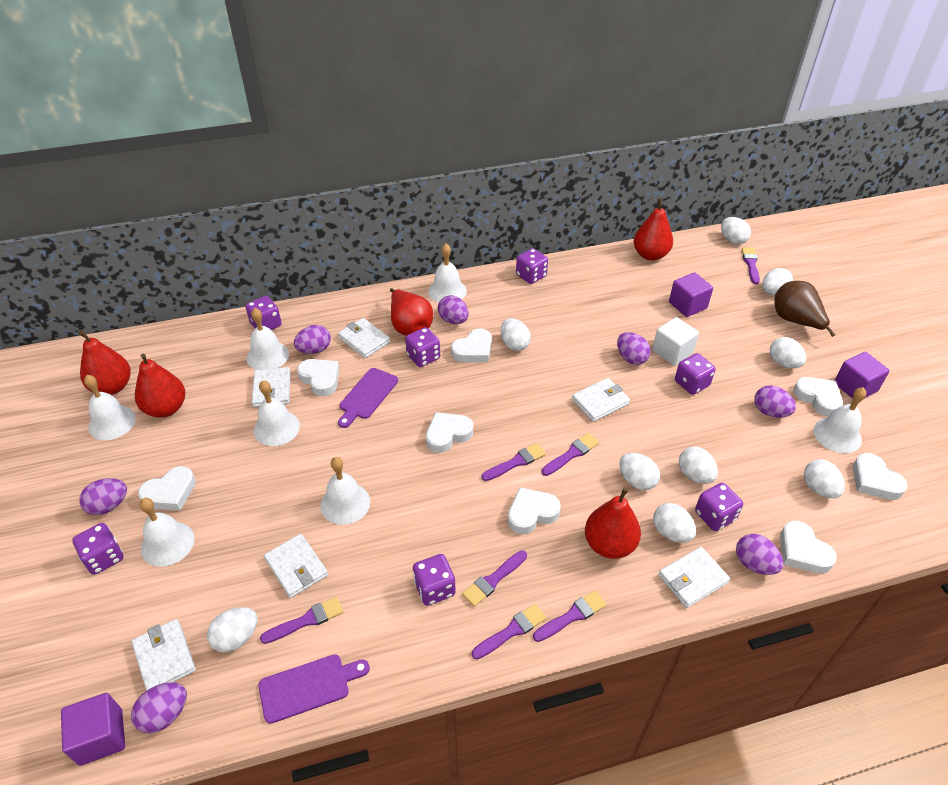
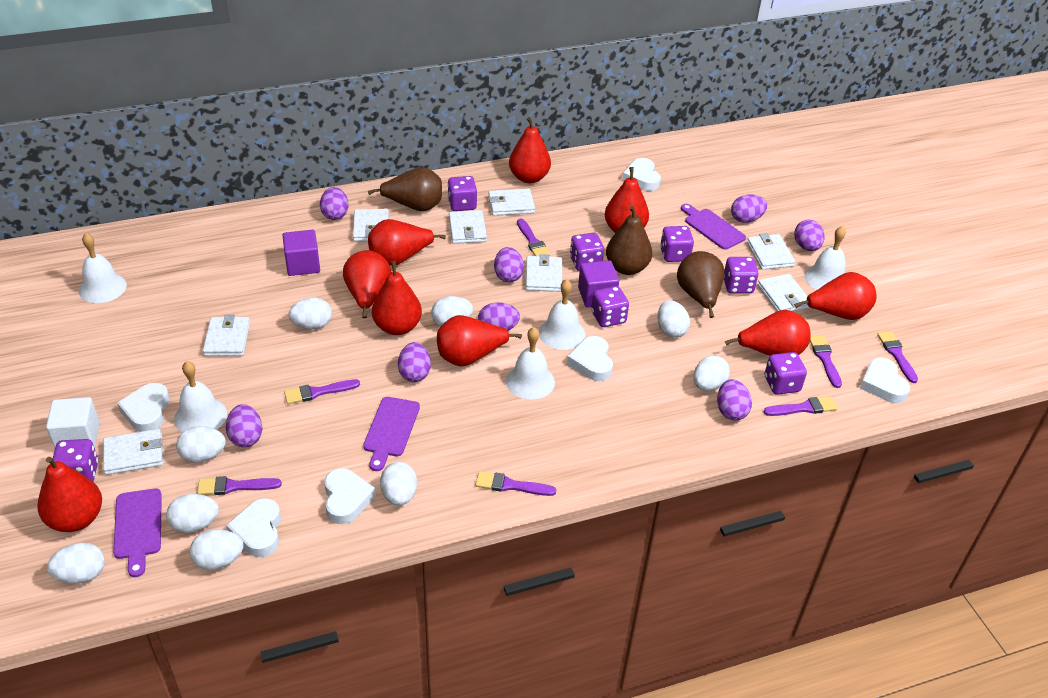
brown pear: 1 -> 3
purple cube: 3 -> 2
purple cutting board: 2 -> 3
purple egg: 7 -> 8
red pear: 5 -> 9
white bell: 7 -> 5
white heart: 8 -> 6
white wallet: 6 -> 8

